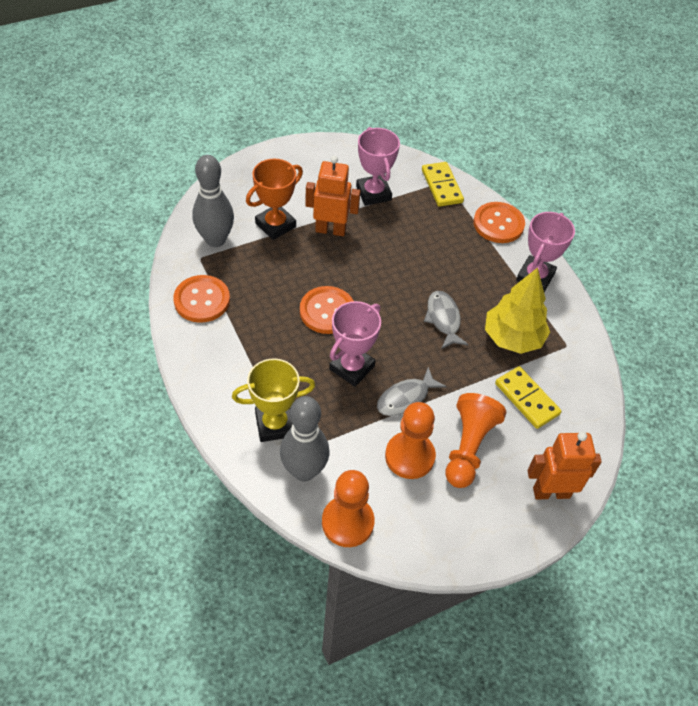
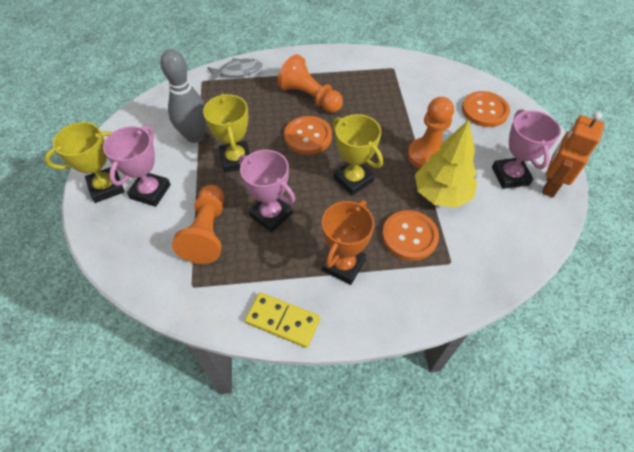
grey bowling pin: 2 -> 1
grey fish: 2 -> 1
orange robot: 2 -> 1
yellow domino: 2 -> 1
yellow trophy: 1 -> 3

